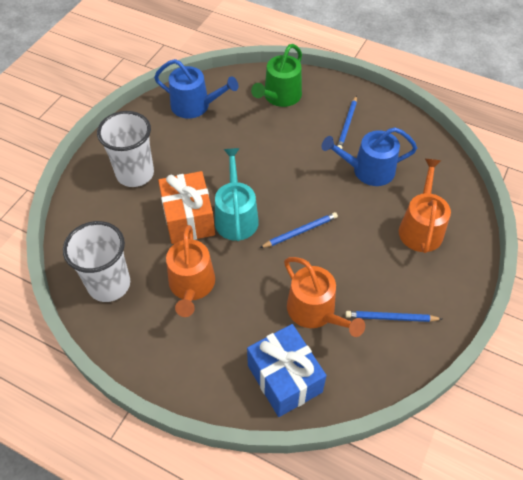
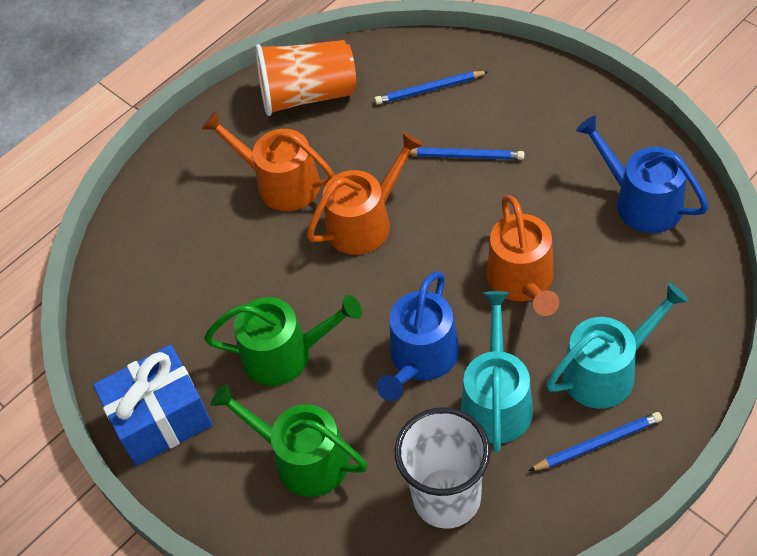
green watering can: 1 -> 2
orange cup: 0 -> 1
orange gift: 1 -> 0
turquoise watering can: 1 -> 2
white cup: 2 -> 1

